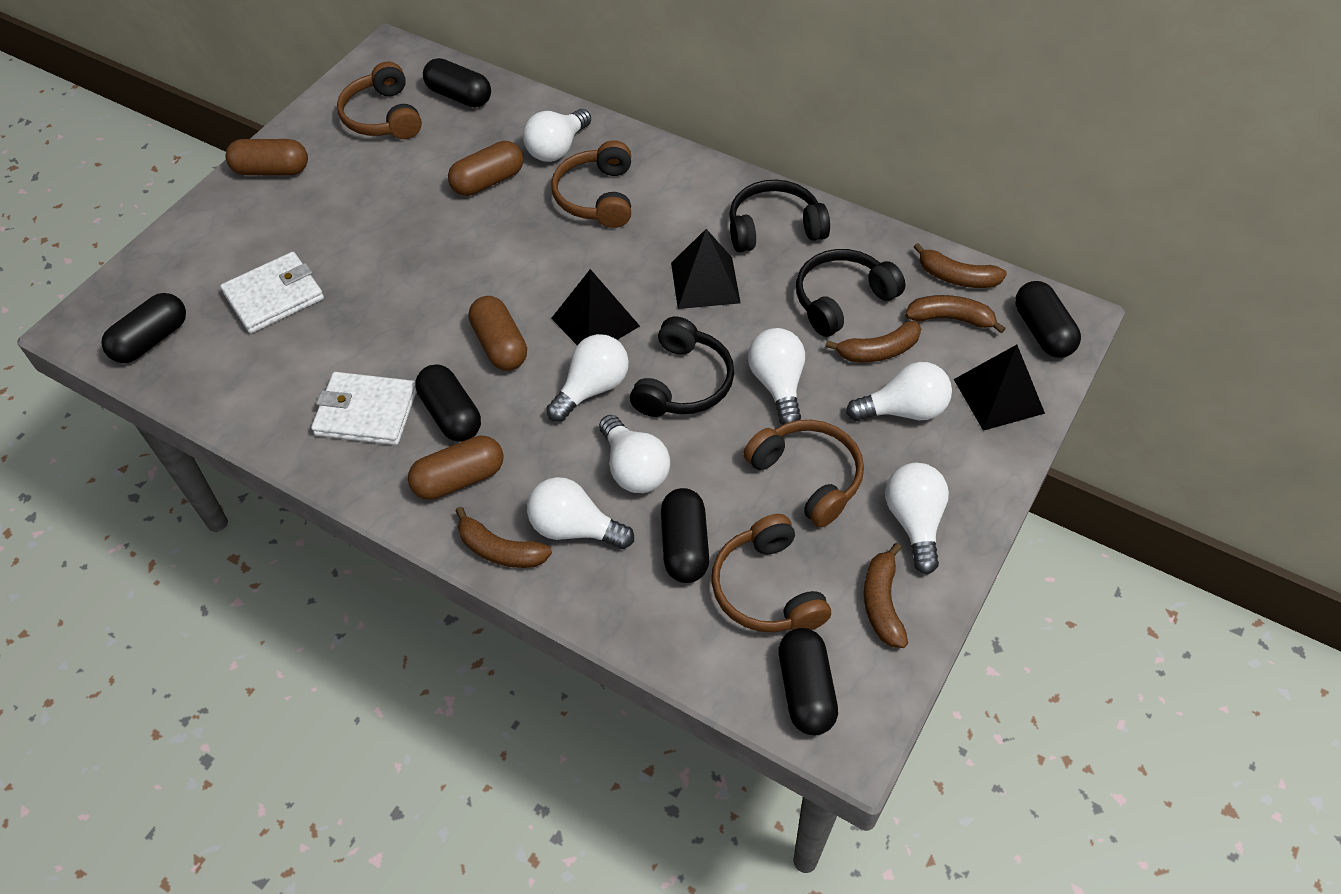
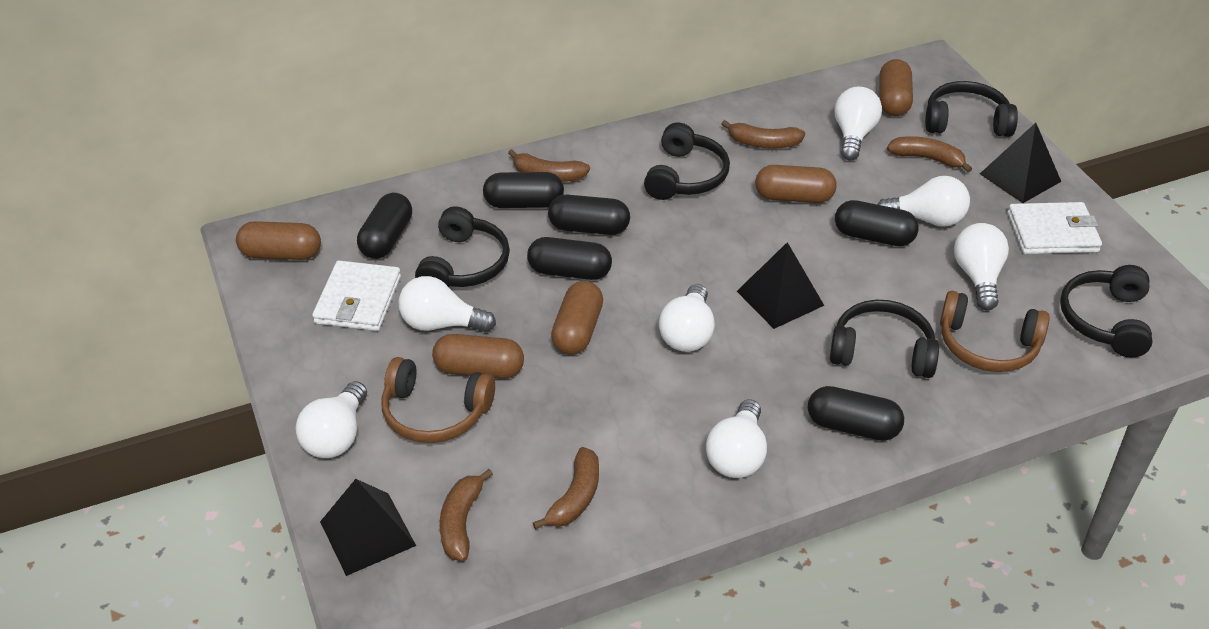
black headphones: 3 -> 5
brown capsule: 4 -> 5
brown headphones: 4 -> 2

